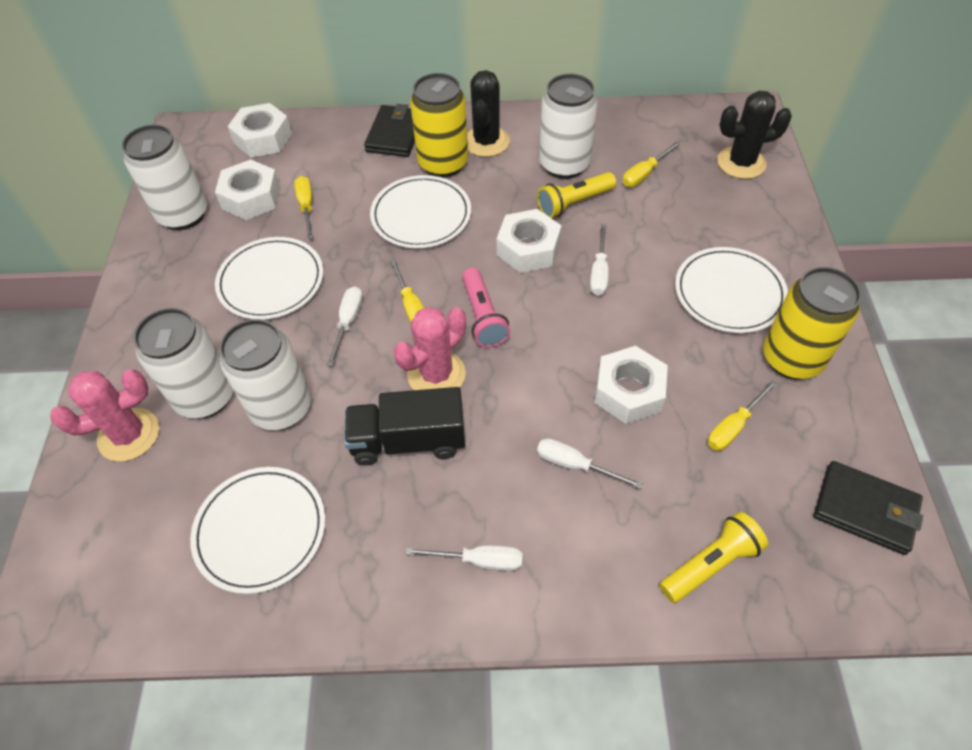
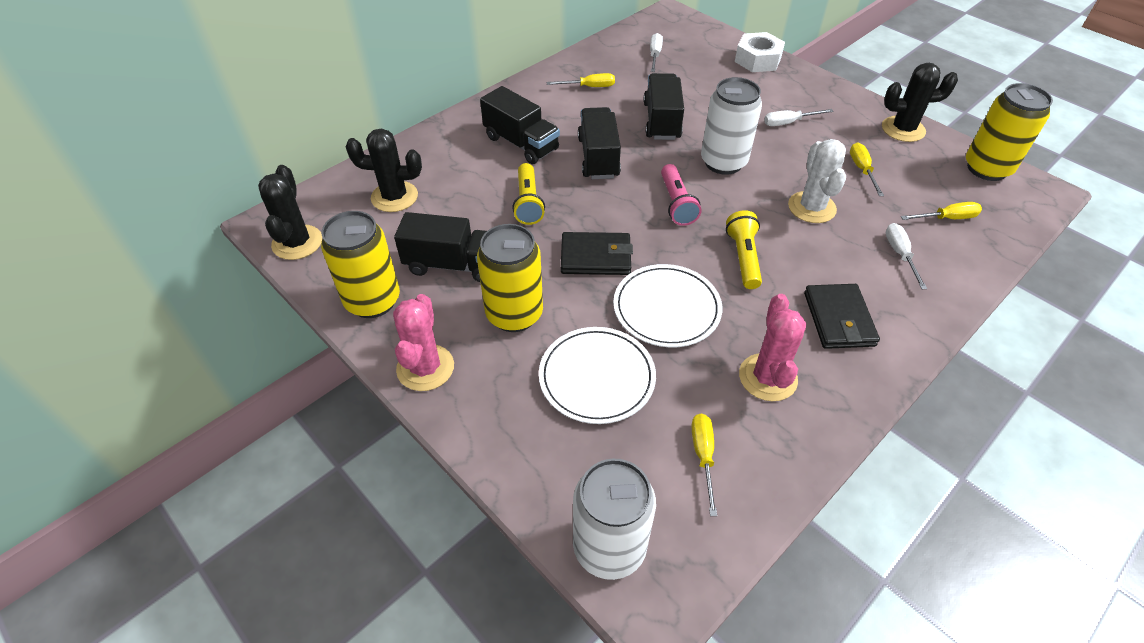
black cactus: 2 -> 3
black truck: 1 -> 4
white cactus: 0 -> 1
white can: 4 -> 2
white nut: 4 -> 1
white plate: 4 -> 2
white screwdriver: 4 -> 3
yellow can: 2 -> 3

